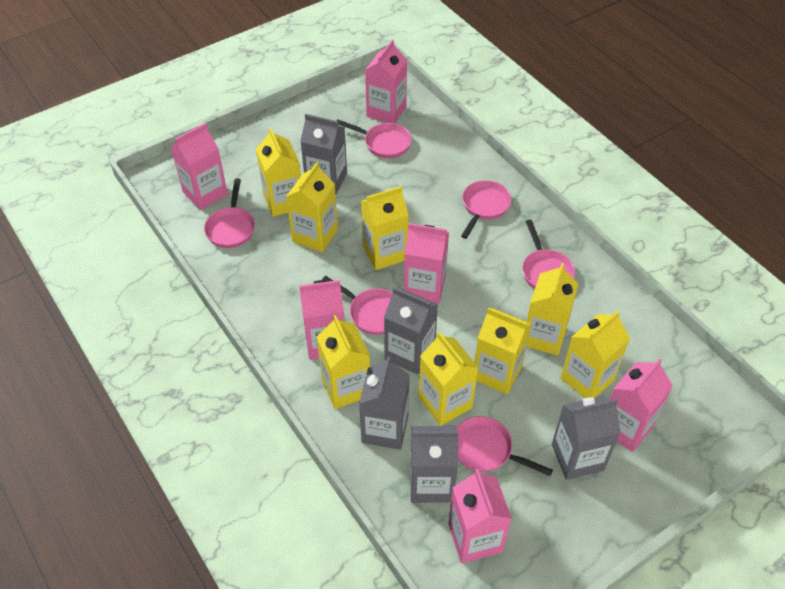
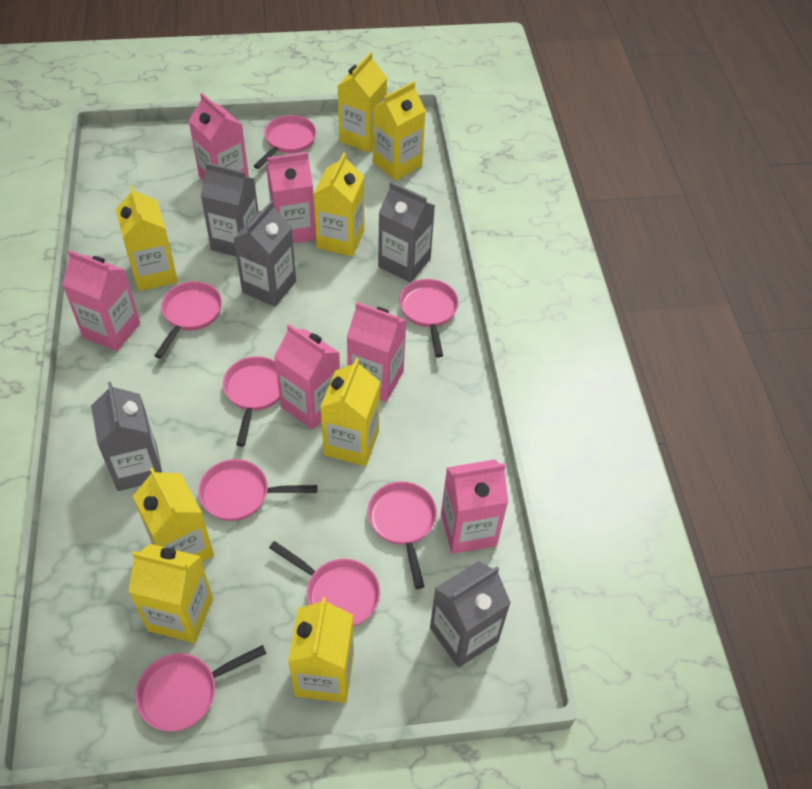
pink pan: 6 -> 8

